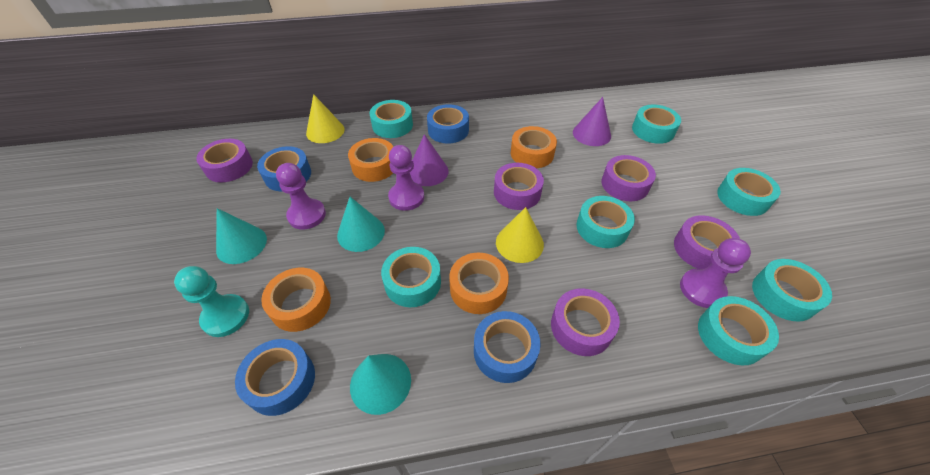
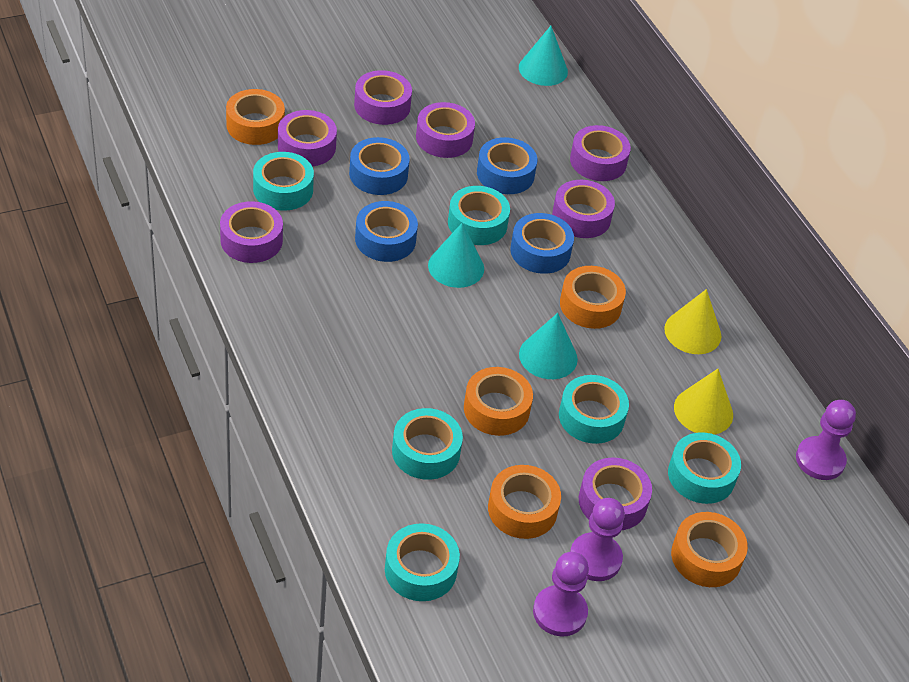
orange tape: 4 -> 5
purple cone: 2 -> 0
purple tape: 5 -> 7
turquoise pawn: 1 -> 0
turquoise tape: 7 -> 6

